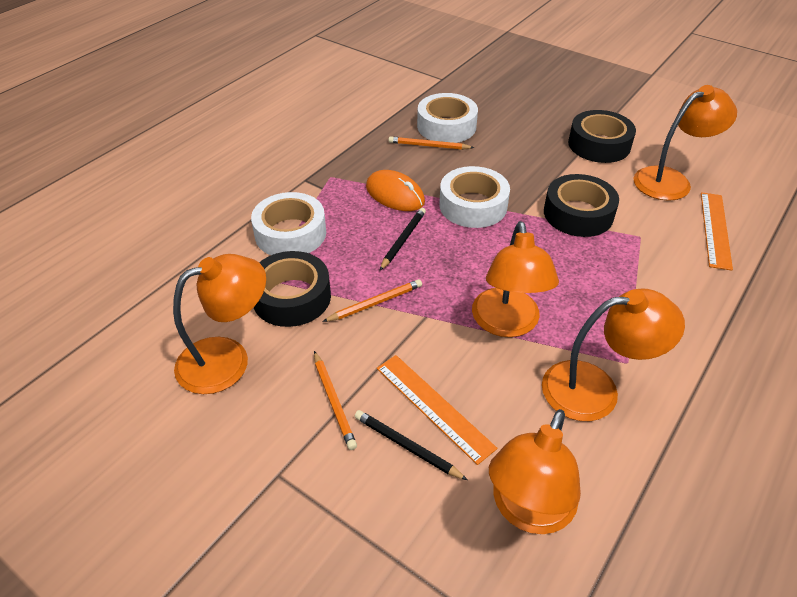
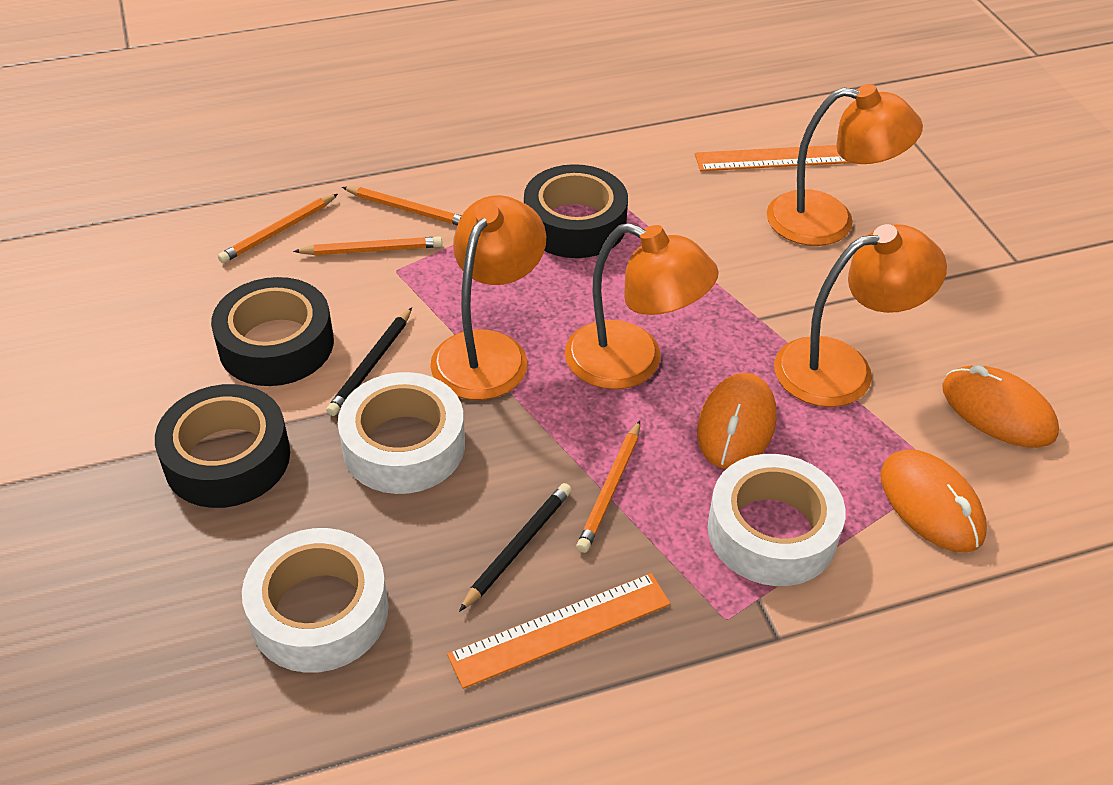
orange lamp: 5 -> 4
orange mouse: 1 -> 3
orange pencil: 3 -> 4

